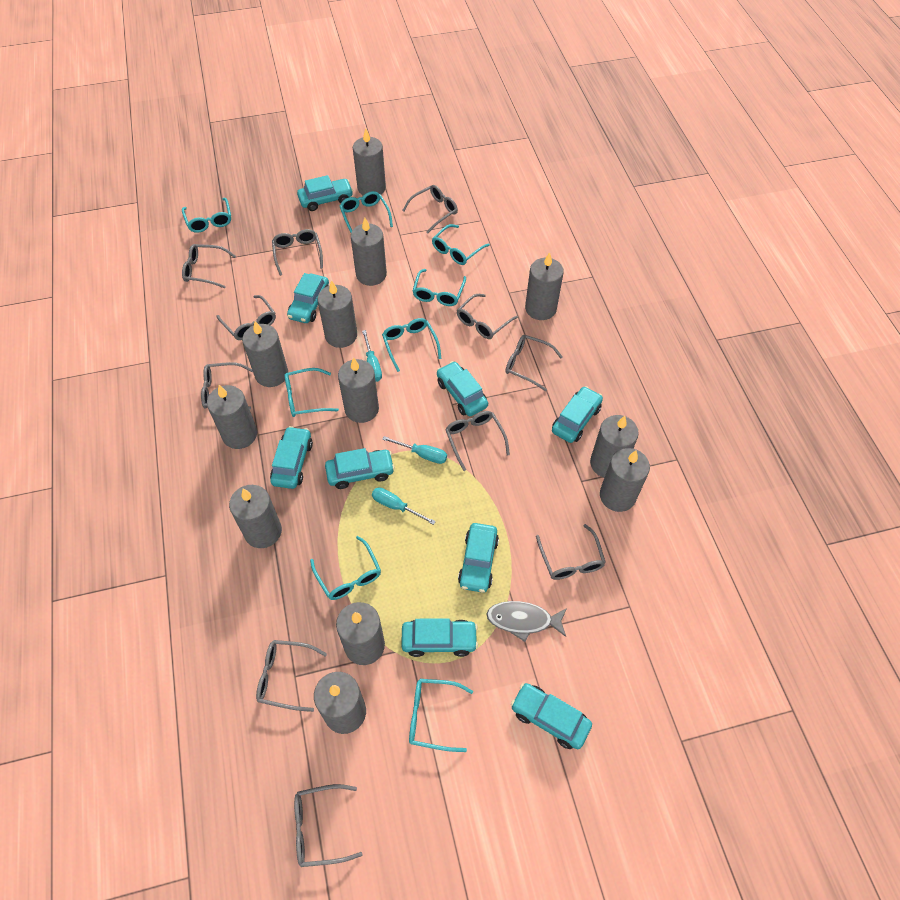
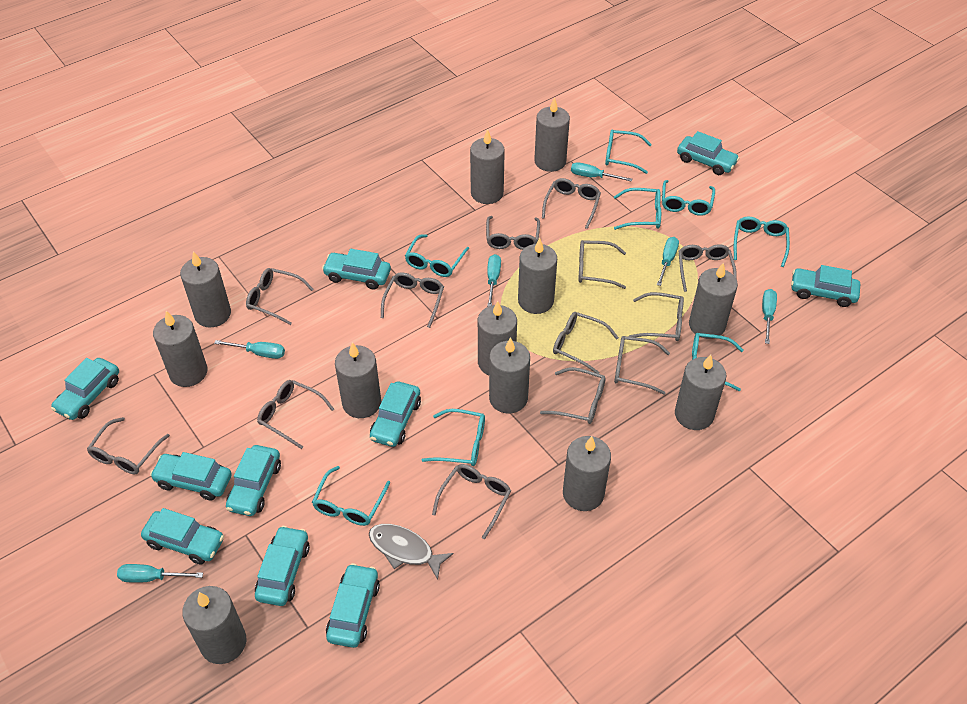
grey glasses: 11 -> 13
turquoise car: 9 -> 10
turquoise screwdriver: 3 -> 6

